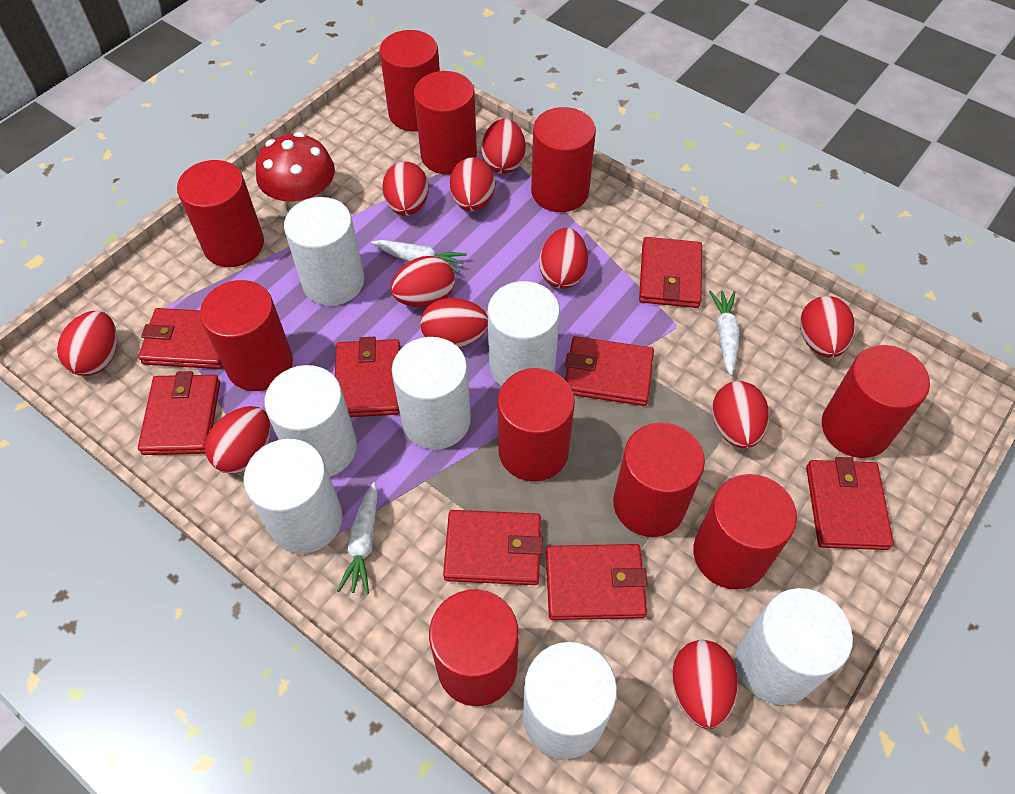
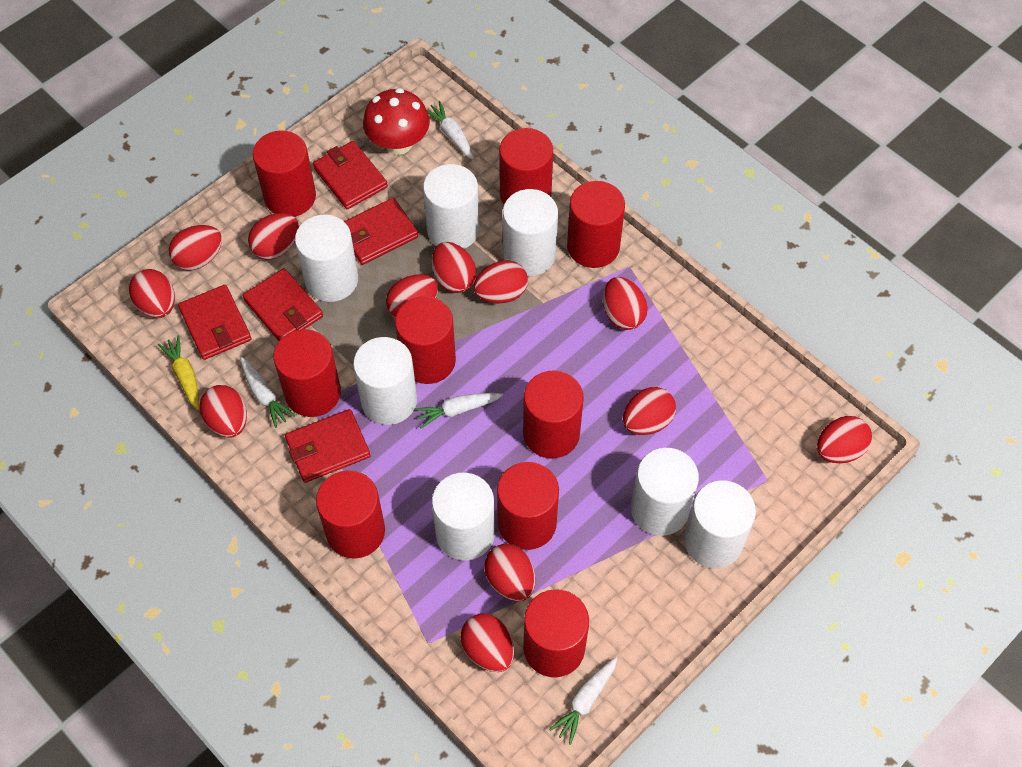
red cylinder: 10 -> 9
red egg: 11 -> 12
red wallet: 8 -> 5
white carrot: 3 -> 4
yellow carrot: 0 -> 1

